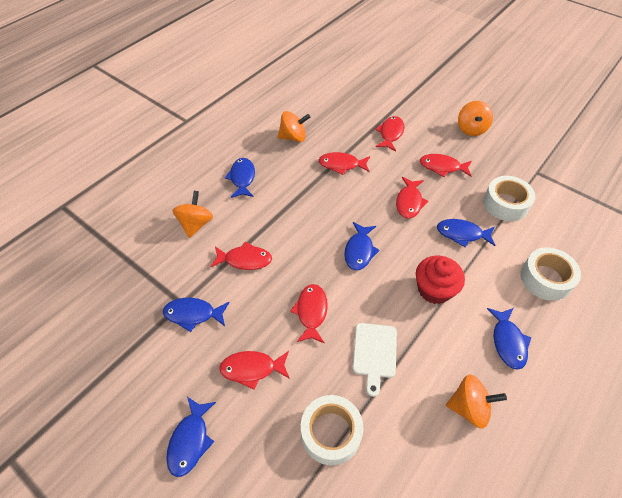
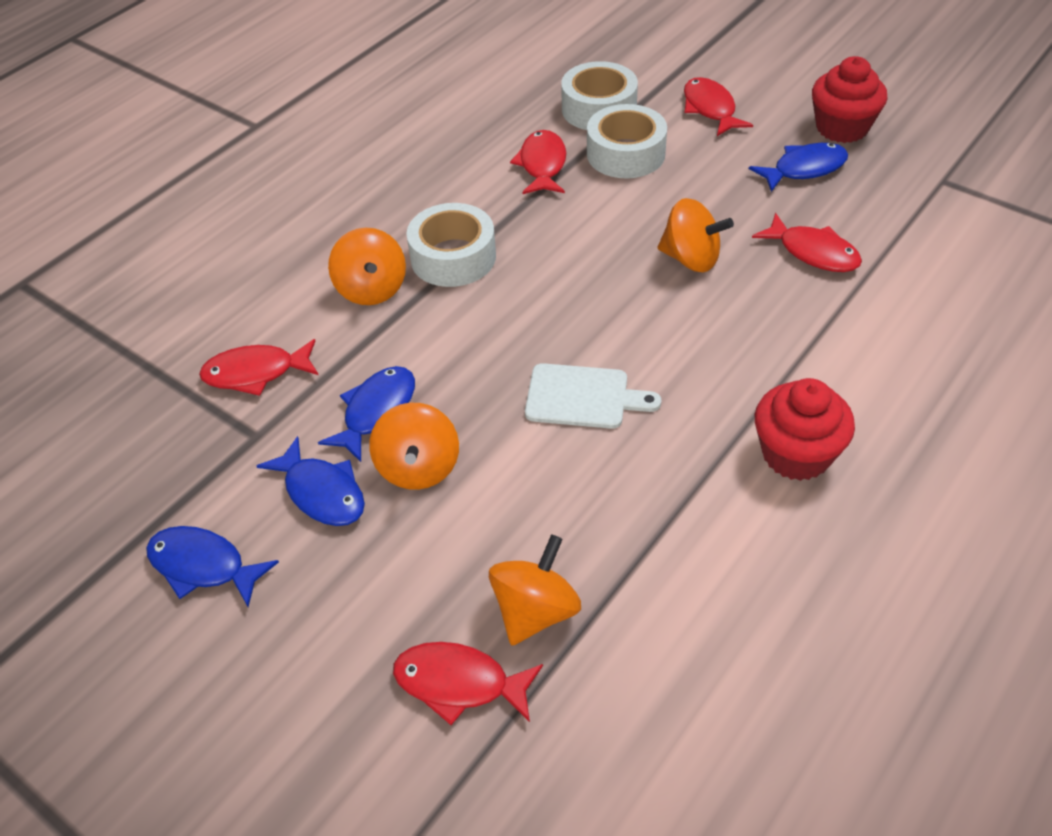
blue fish: 6 -> 4
red cupcake: 1 -> 2
red fish: 7 -> 5

